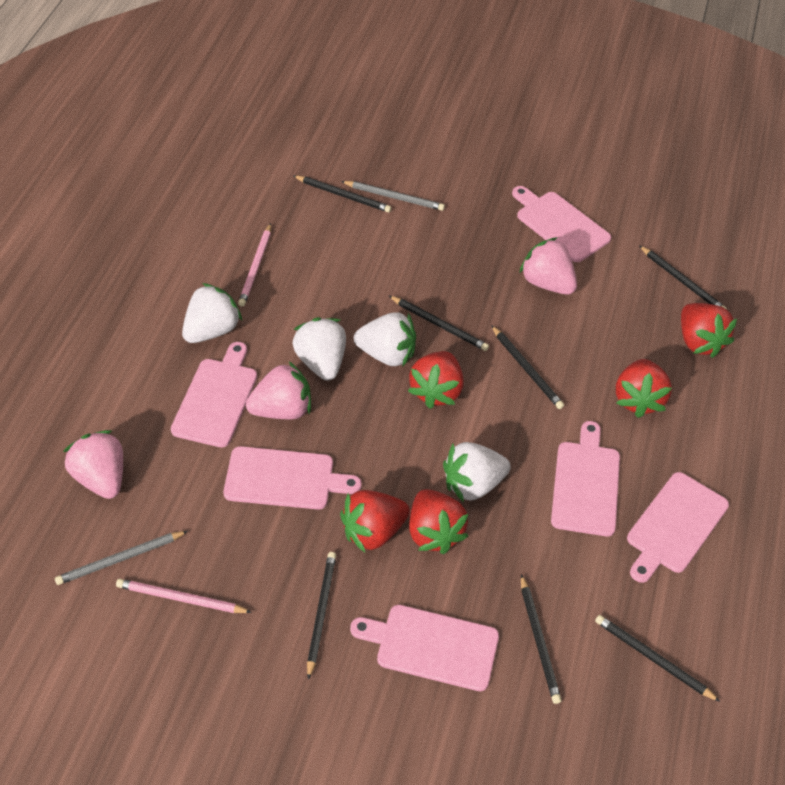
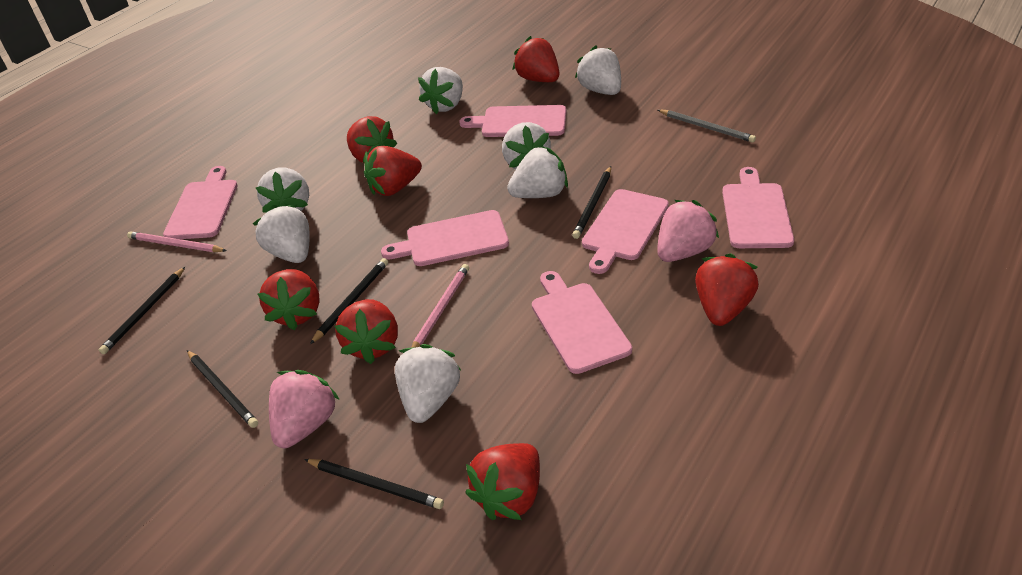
black pencil: 7 -> 5
grey pencil: 2 -> 1
pink strawberry: 3 -> 2
red strawberry: 5 -> 7
white strawberry: 4 -> 7

